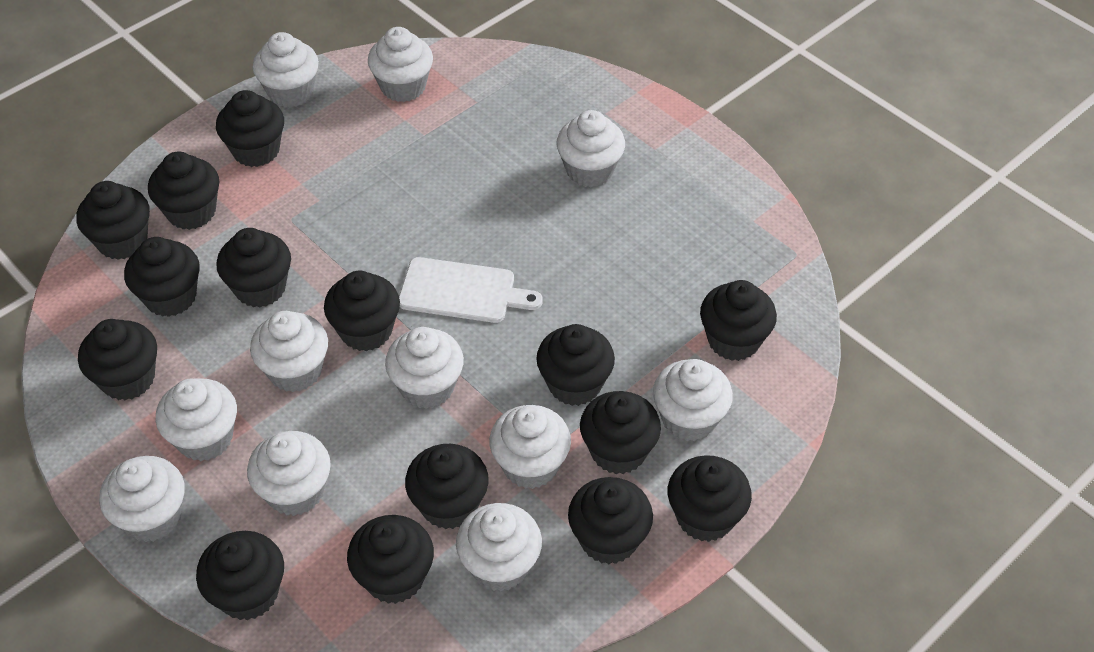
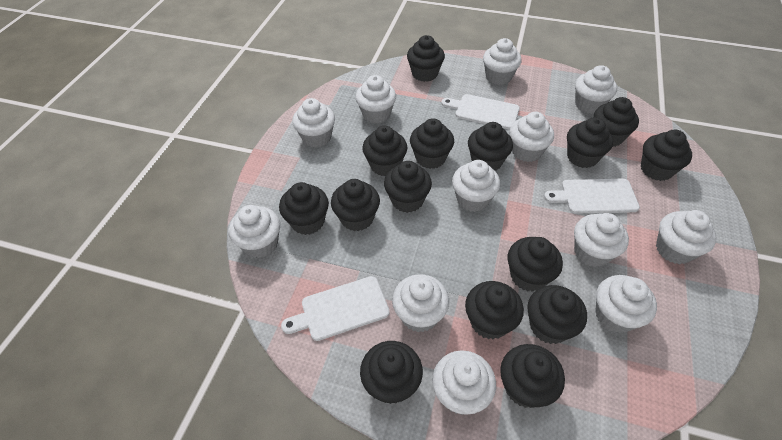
white cupcake: 11 -> 12
white cutting board: 1 -> 3

